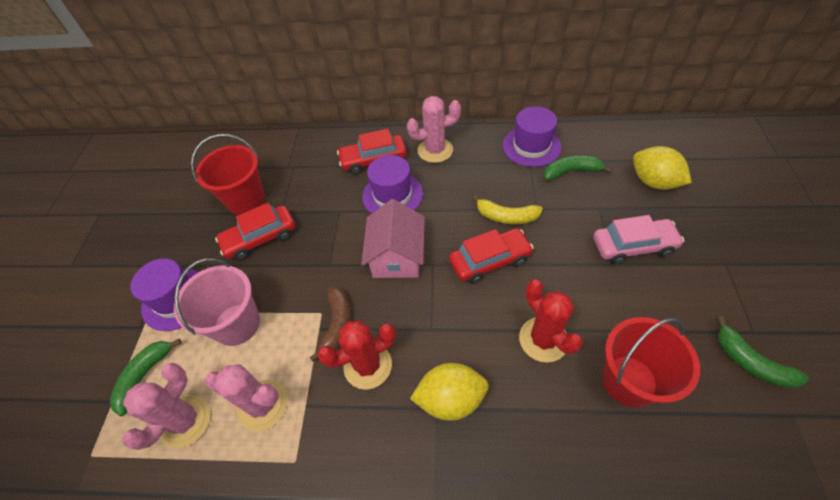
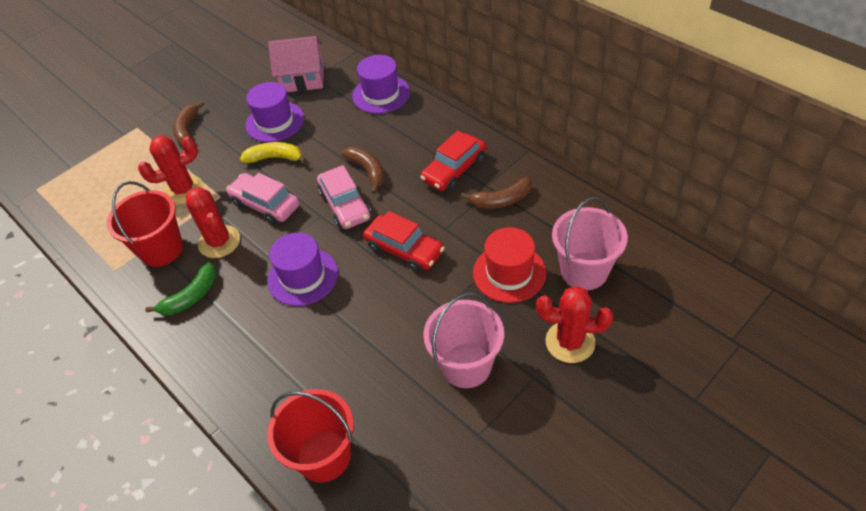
brown banana: 1 -> 3
green banana: 3 -> 1
pink bucket: 1 -> 2
pink cactus: 3 -> 0
pink car: 1 -> 2
red cactus: 2 -> 3
red car: 3 -> 2
red hat: 0 -> 1
yellow lemon: 2 -> 0

